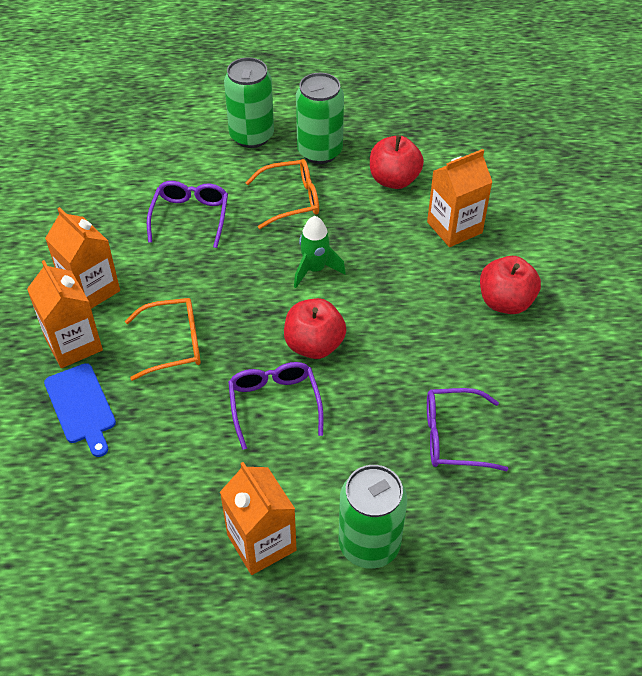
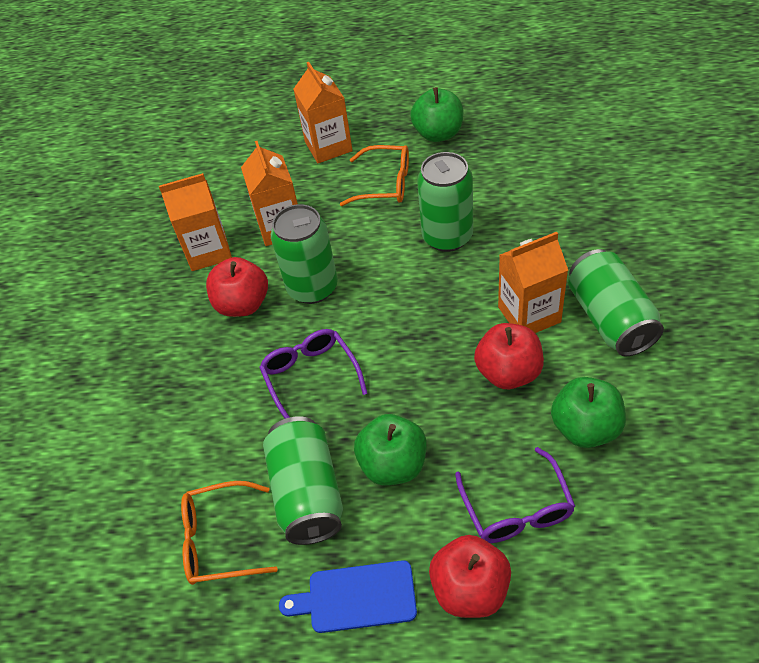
green apple: 0 -> 3
green can: 3 -> 4
green rocket: 1 -> 0
purple glasses: 3 -> 2

